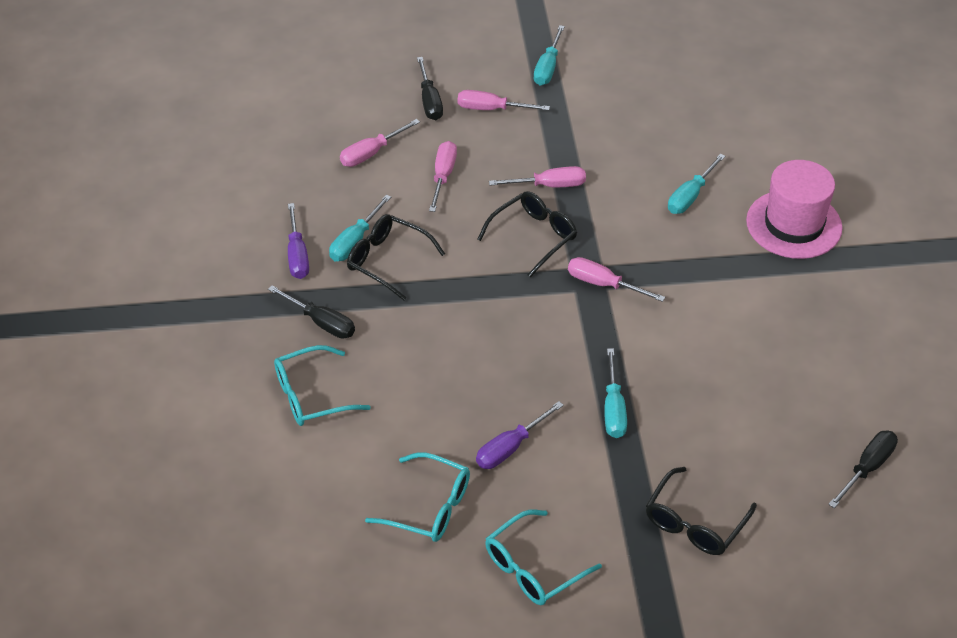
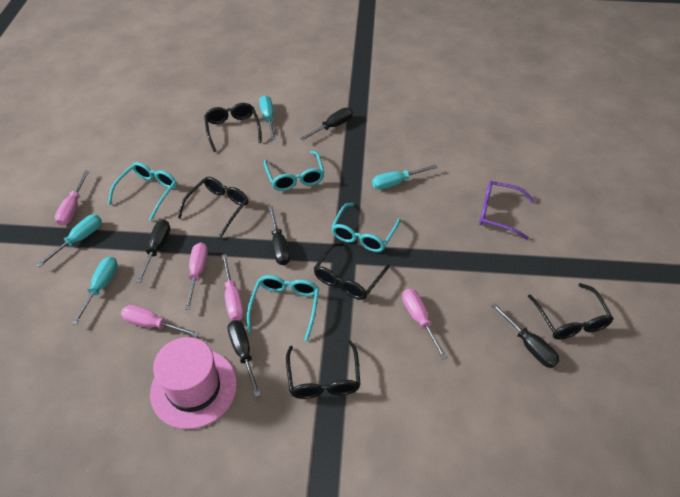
black glasses: 3 -> 5
black screwdriver: 3 -> 5
purple glasses: 0 -> 1
purple screwdriver: 2 -> 0
turquoise glasses: 3 -> 4

